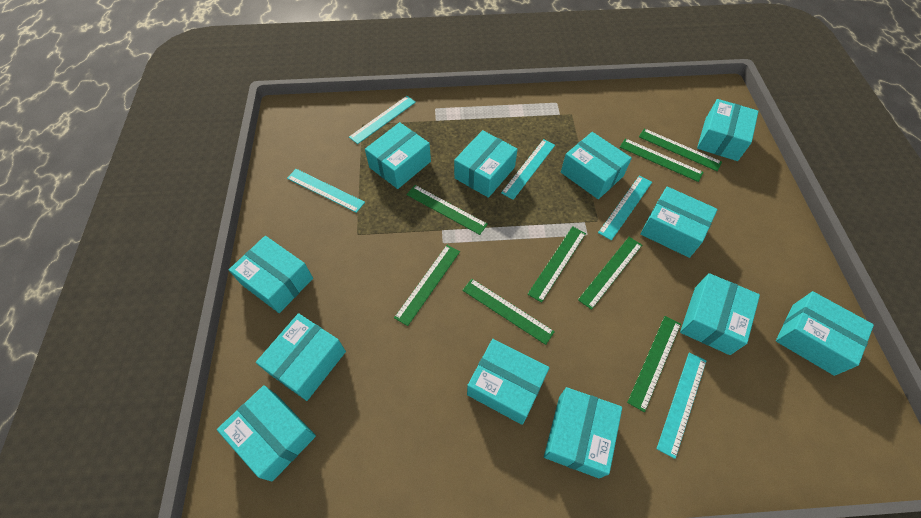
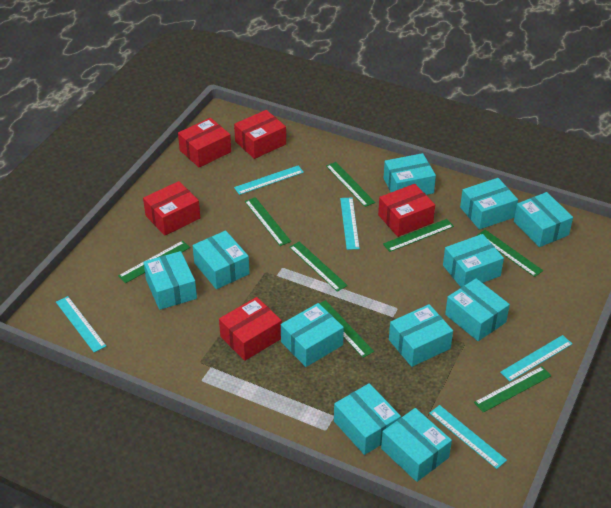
red box: 0 -> 5
turquoise box: 12 -> 11

